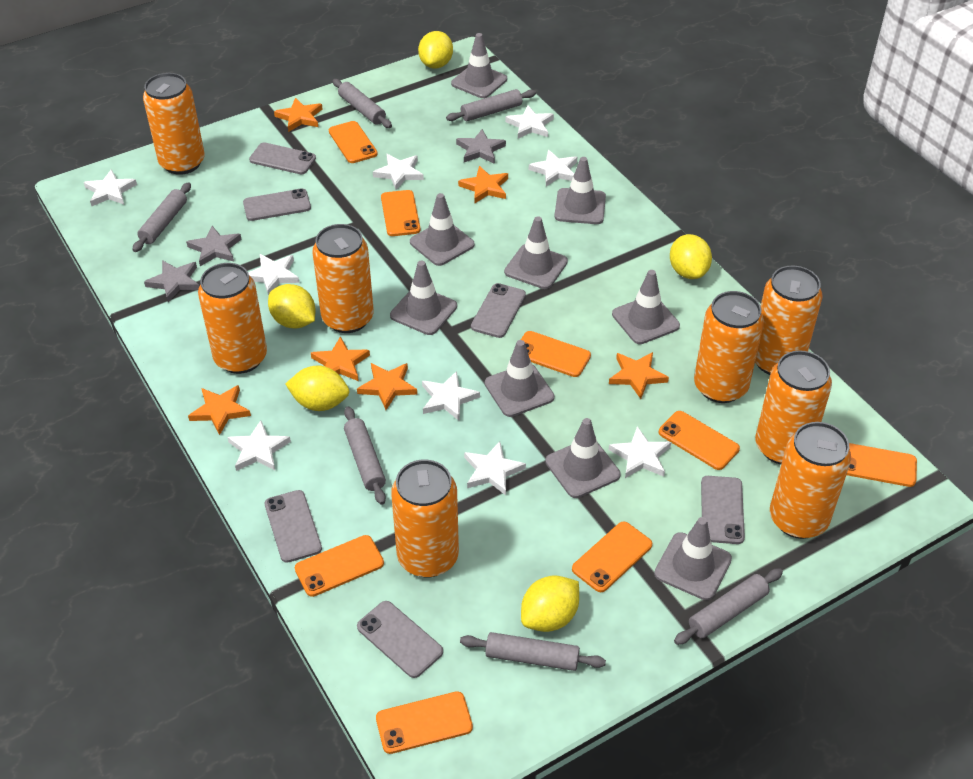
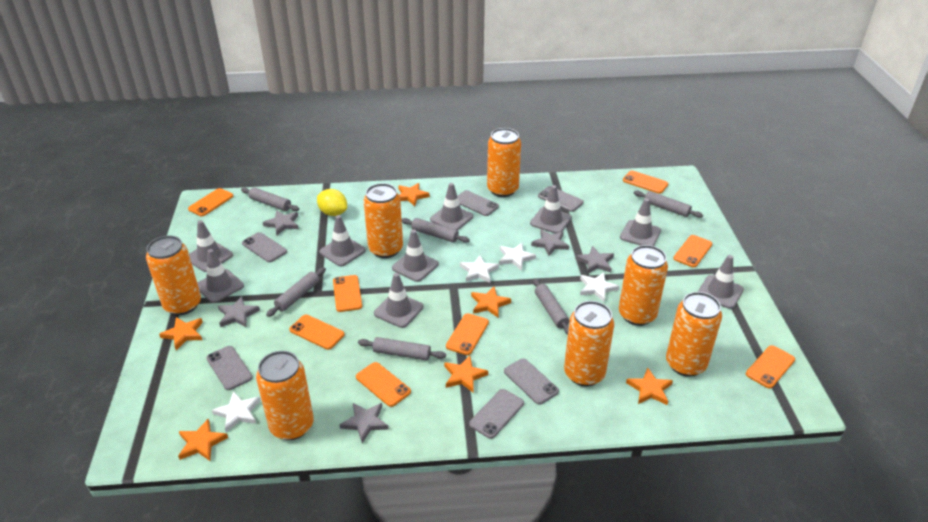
grey star: 3 -> 5
orange can: 8 -> 7
white star: 9 -> 4
yellow lemon: 5 -> 1

